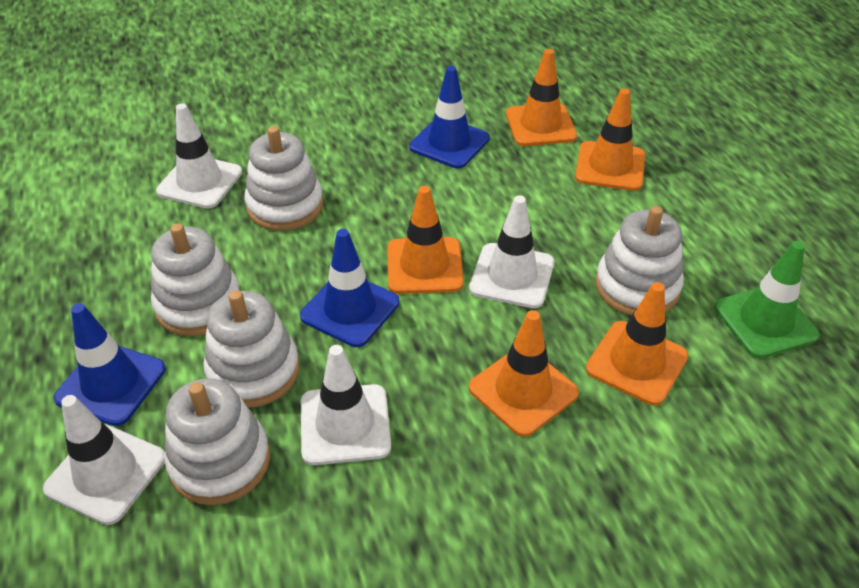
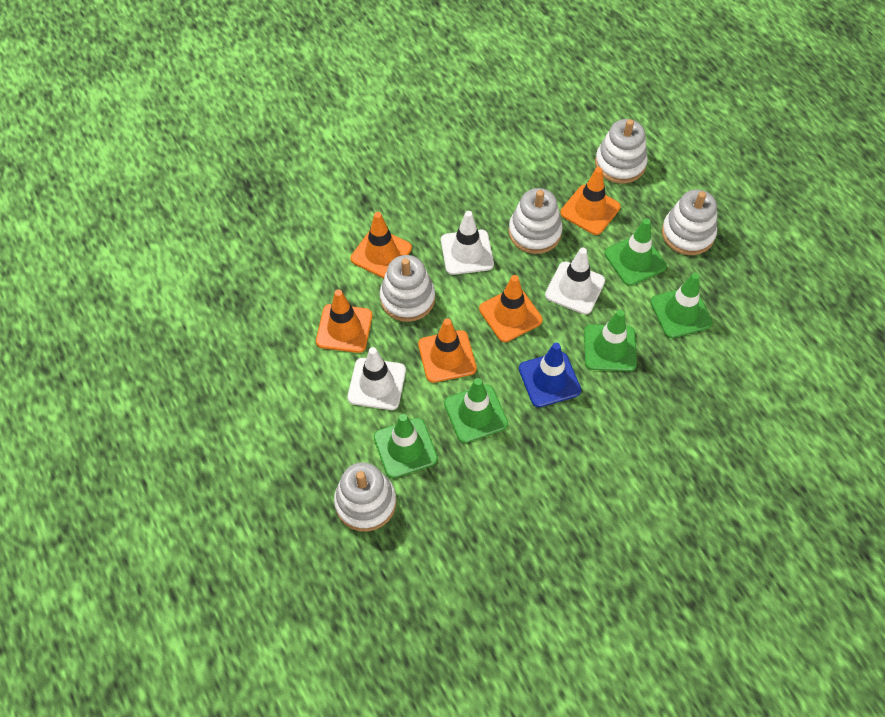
blue traffic cone: 3 -> 1
green traffic cone: 1 -> 5
white traffic cone: 4 -> 3

